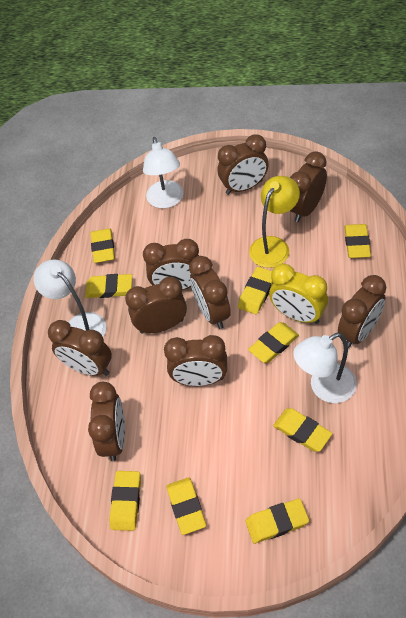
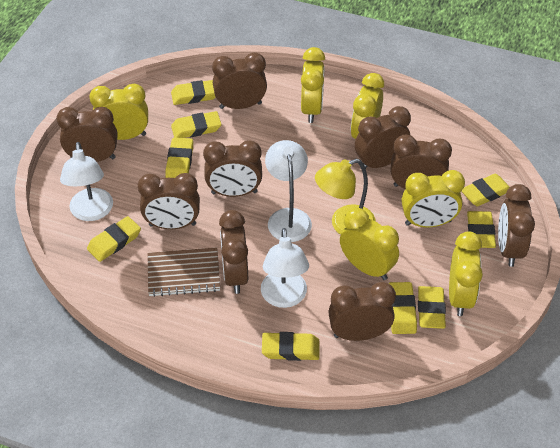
brown notebook: 0 -> 1
yellow clock: 1 -> 6

